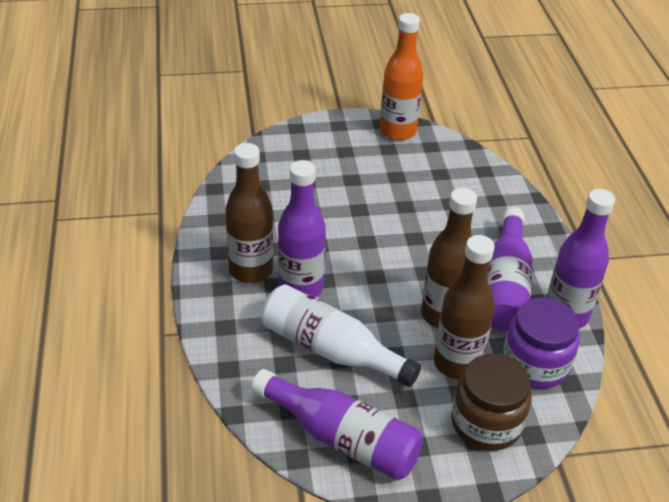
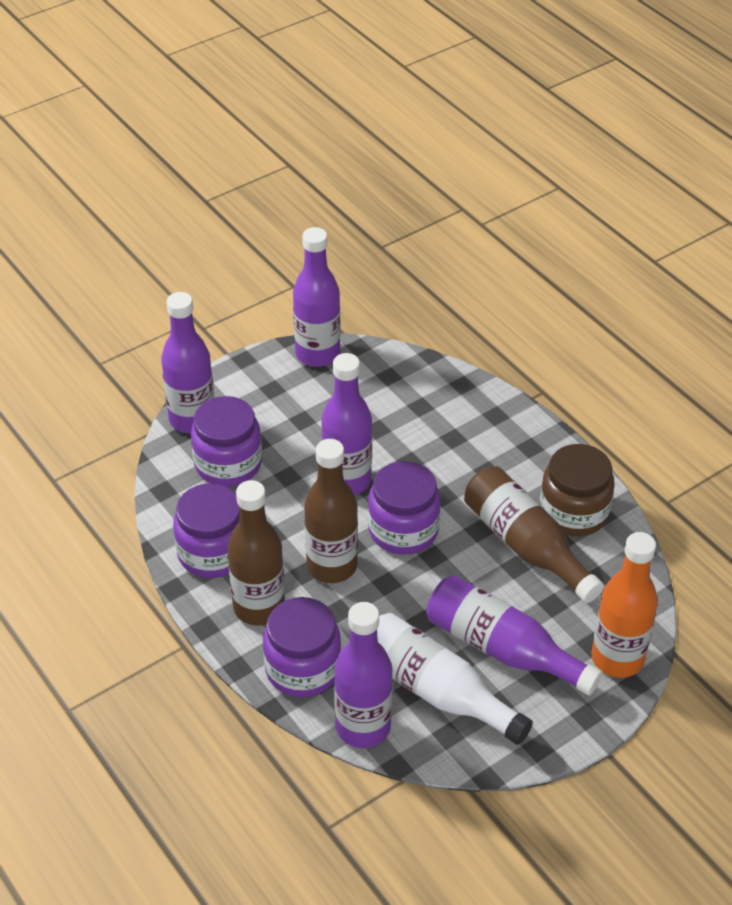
purple bottle: 4 -> 5
purple jar: 1 -> 4

